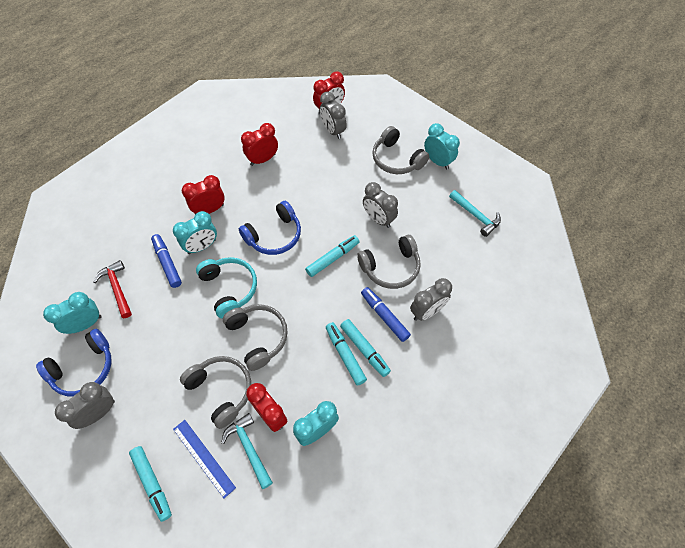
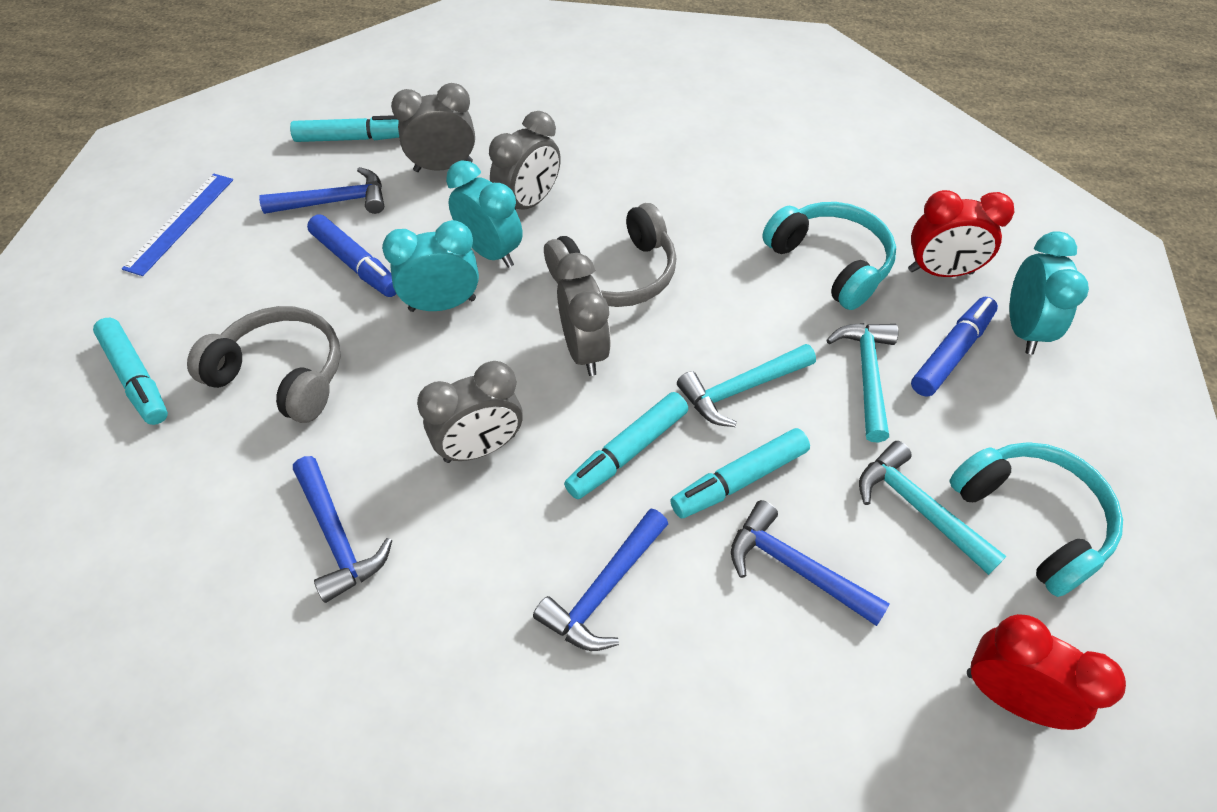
blue hammer: 0 -> 4
blue headphones: 2 -> 0
grey headphones: 4 -> 2
red clock: 4 -> 2
red hammer: 1 -> 0
turquoise clock: 4 -> 3
turquoise hammer: 2 -> 3
turquoise headphones: 1 -> 2

